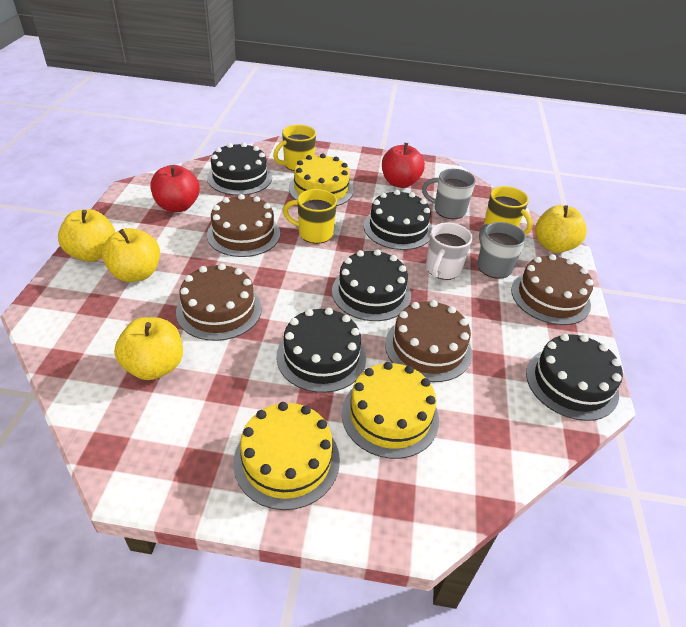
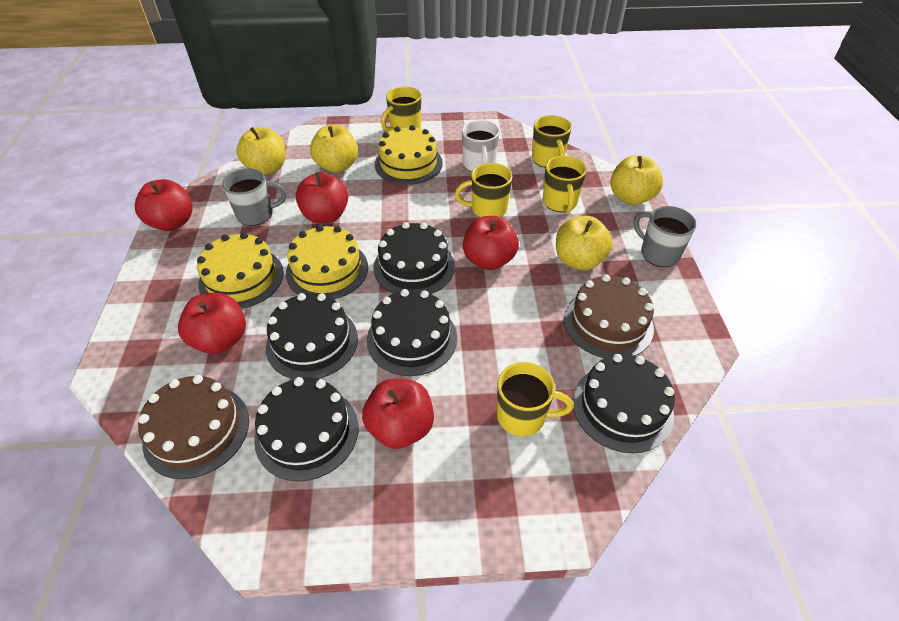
brown cake: 4 -> 2
red apple: 2 -> 5
yellow mug: 3 -> 5

